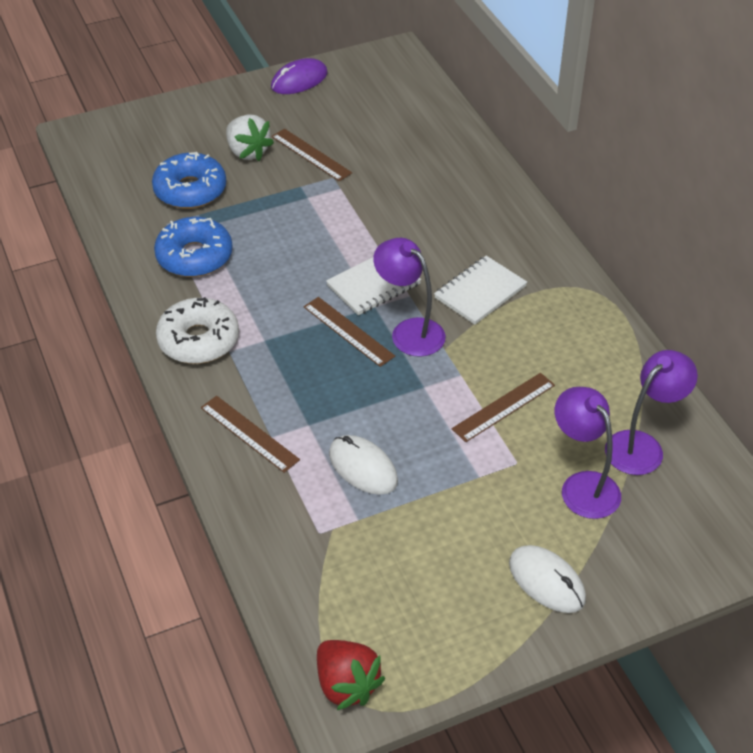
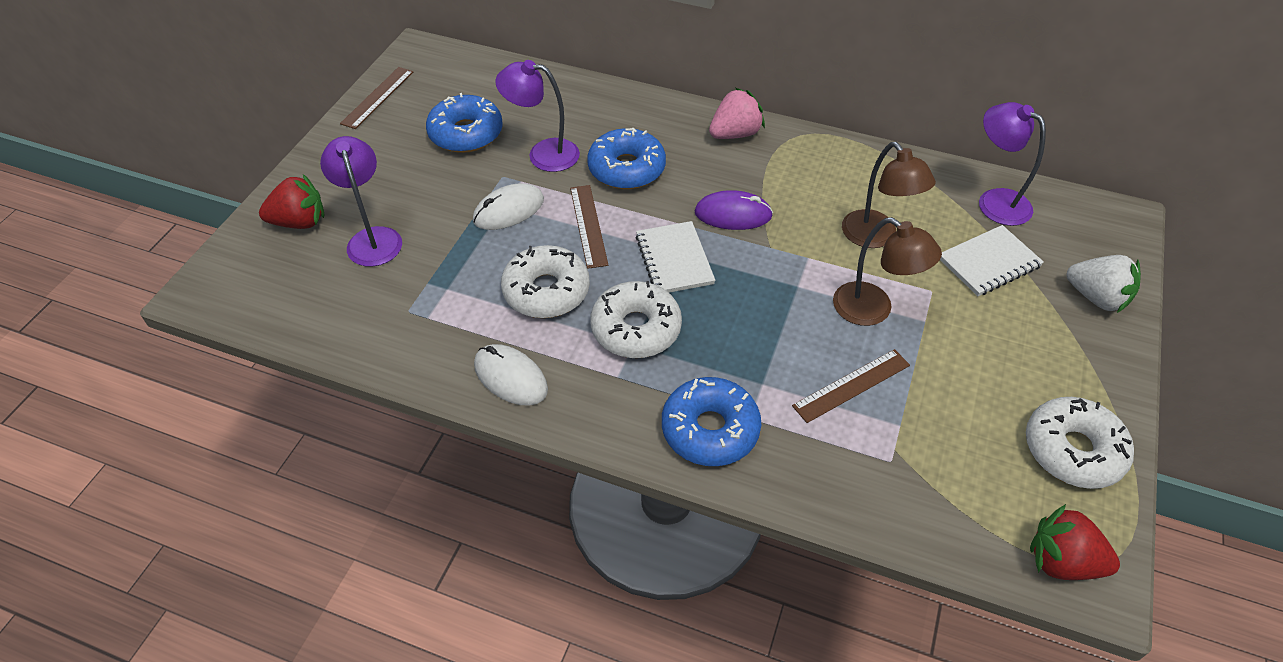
blue donut: 2 -> 3
brown lamp: 0 -> 2
brown ruler: 4 -> 3
pink strawberry: 0 -> 1
red strawberry: 1 -> 2
white donut: 1 -> 3

